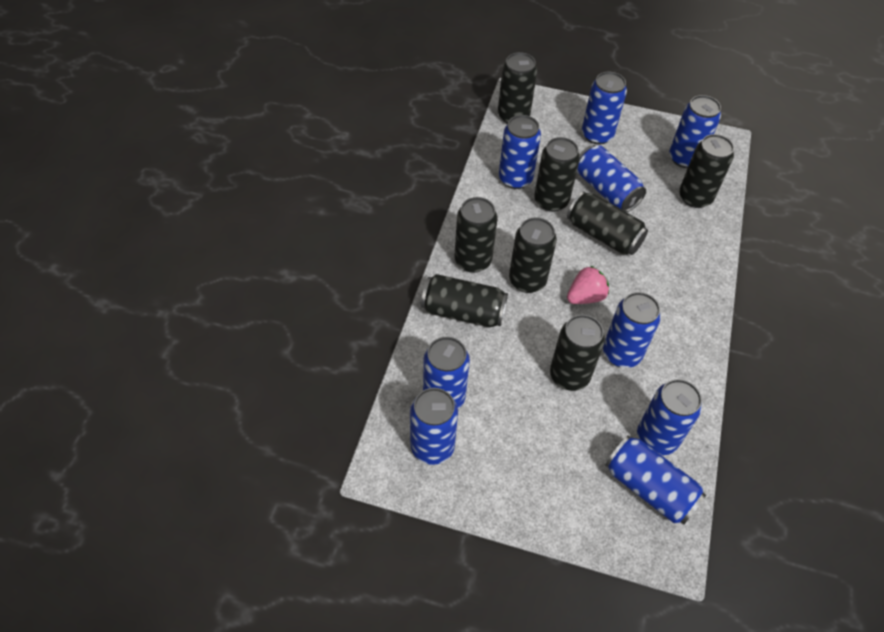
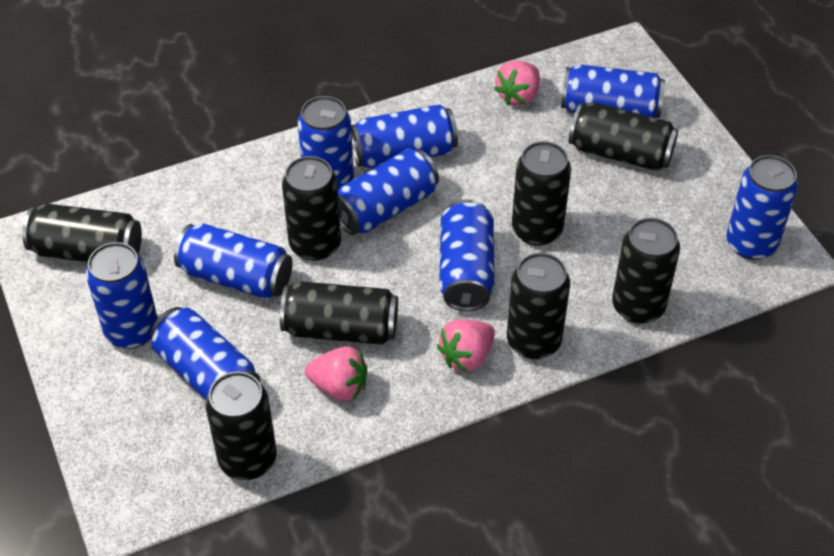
pink strawberry: 1 -> 3

